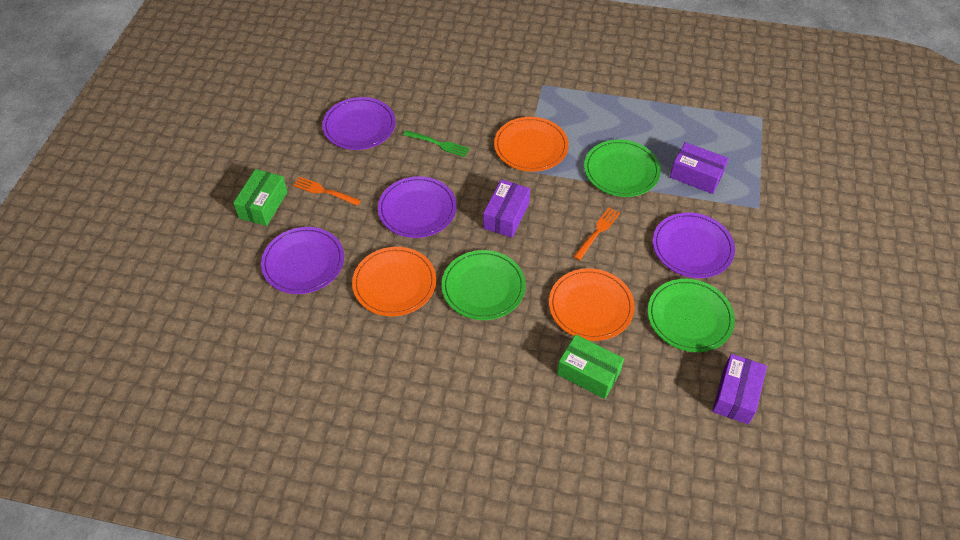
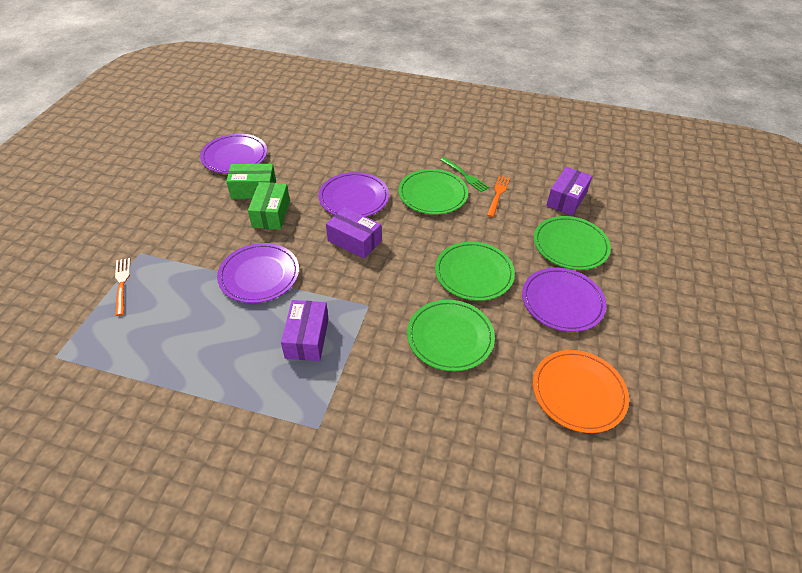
green plate: 3 -> 4
orange plate: 3 -> 1

